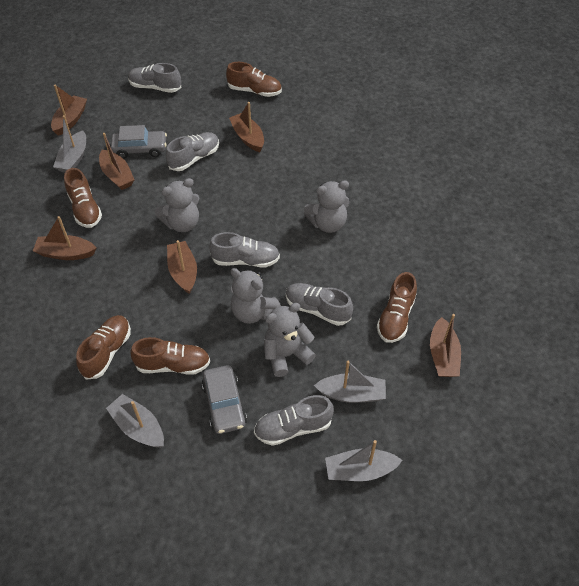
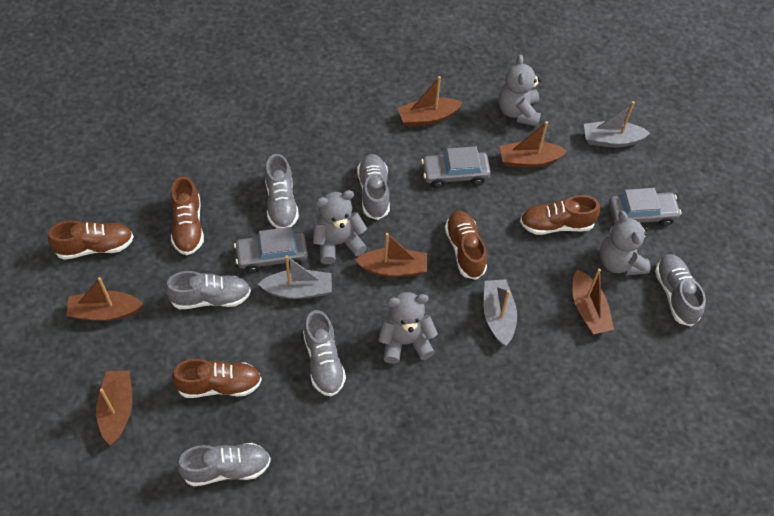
grey boat: 4 -> 3
grey car: 2 -> 3
grey shoe: 5 -> 6

